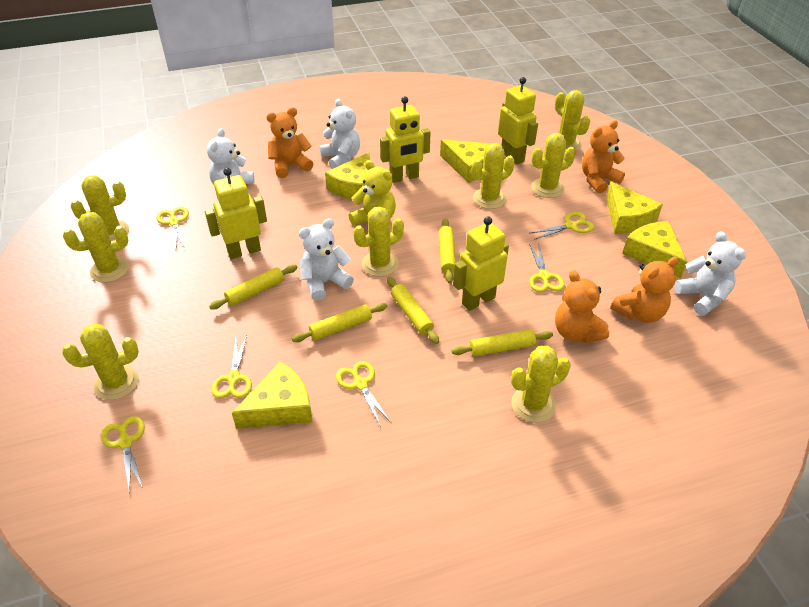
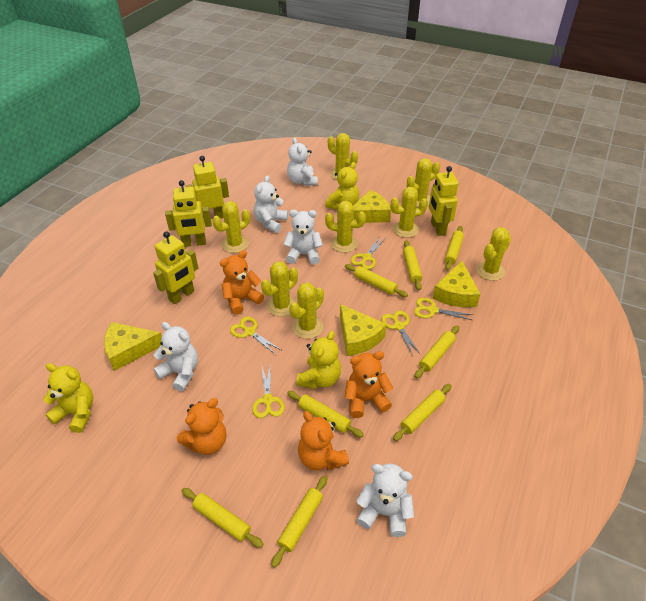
white teddy bear: 4 -> 5
yellow cheese: 5 -> 4
yellow rolling pin: 5 -> 8
yellow scissors: 6 -> 5
yellow teddy bear: 1 -> 3

